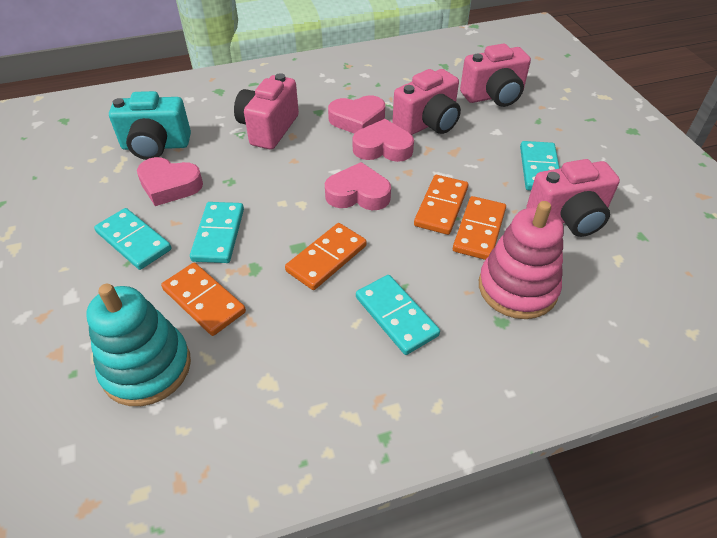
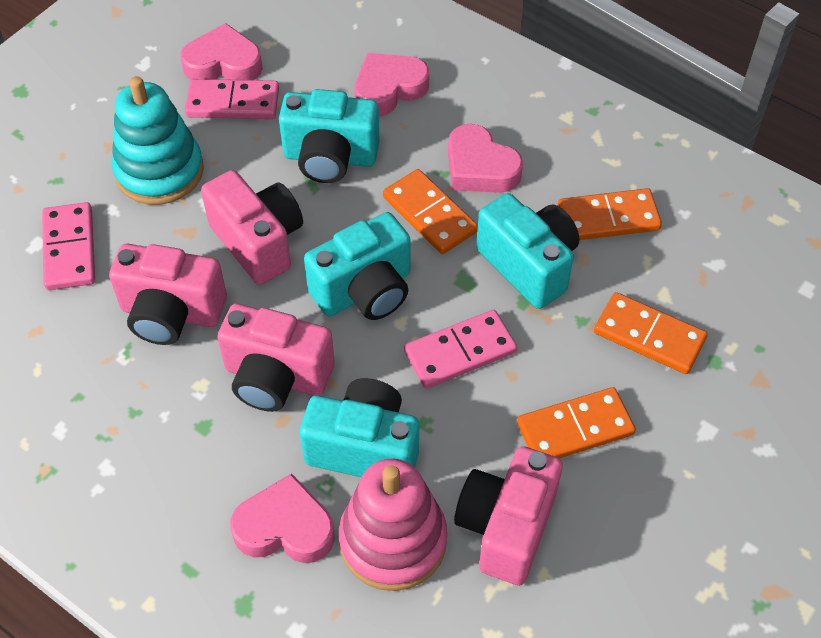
pink domino: 0 -> 3
turquoise camera: 1 -> 4
turquoise domino: 4 -> 0

